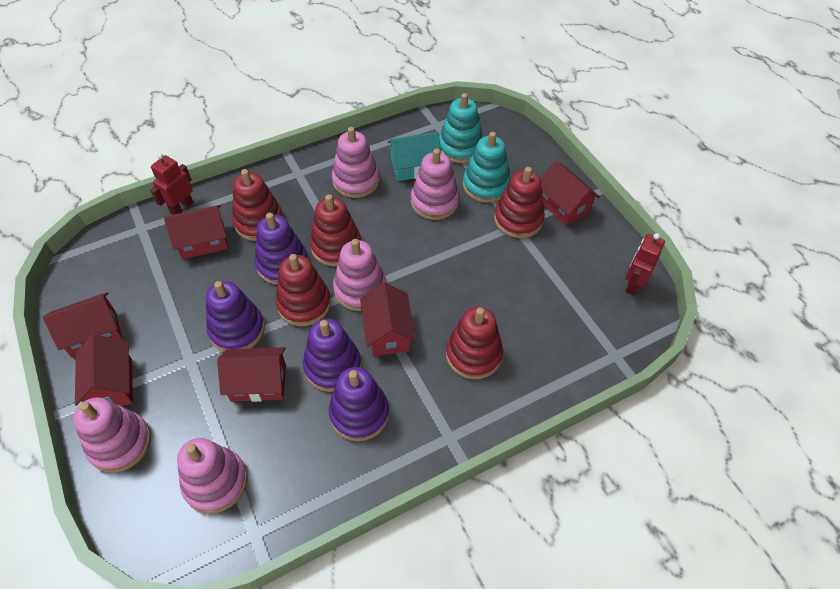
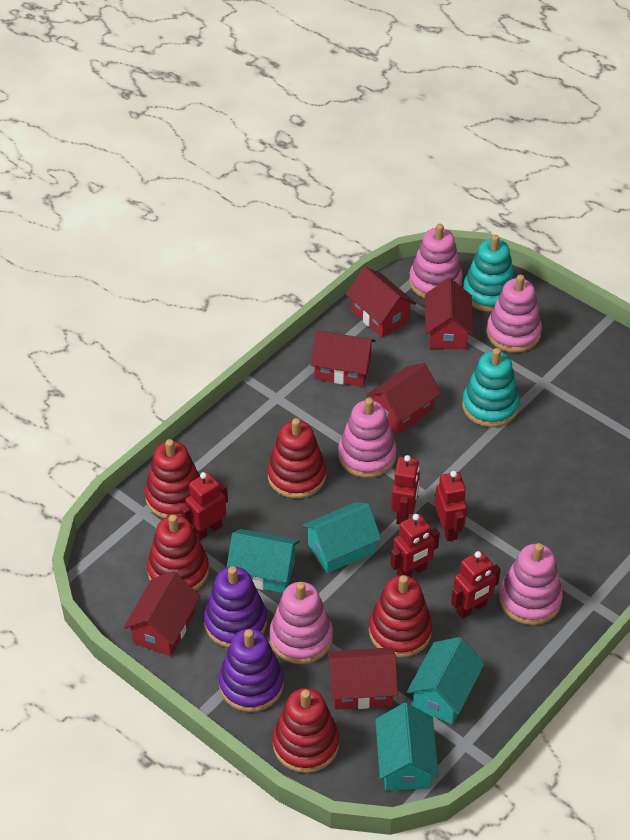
purple stacking toy: 4 -> 2
red robot: 2 -> 5
turquoise house: 1 -> 4

